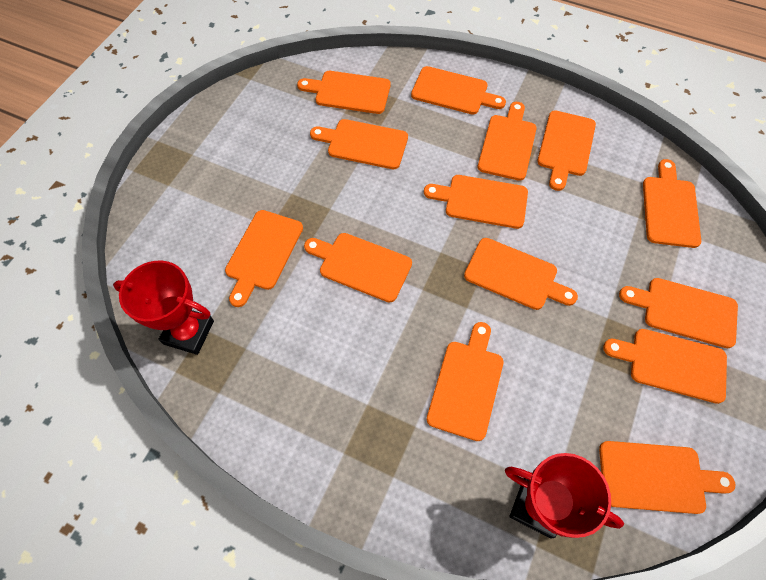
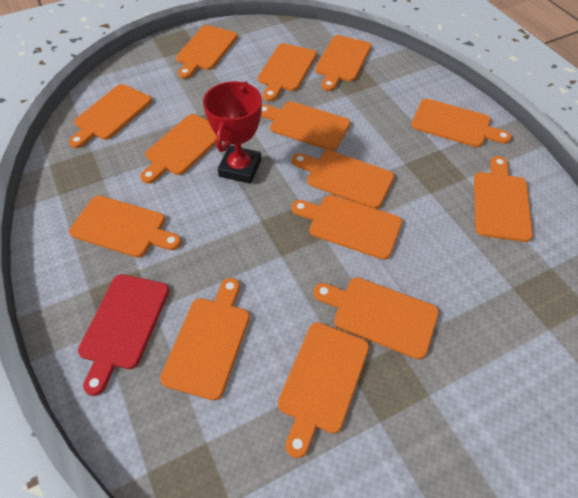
red cutting board: 0 -> 1
red trophy: 2 -> 1

